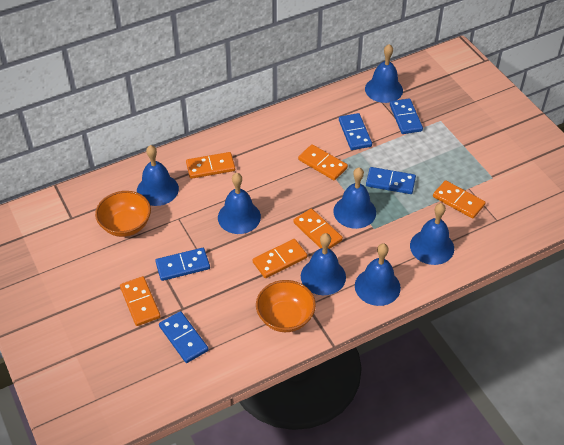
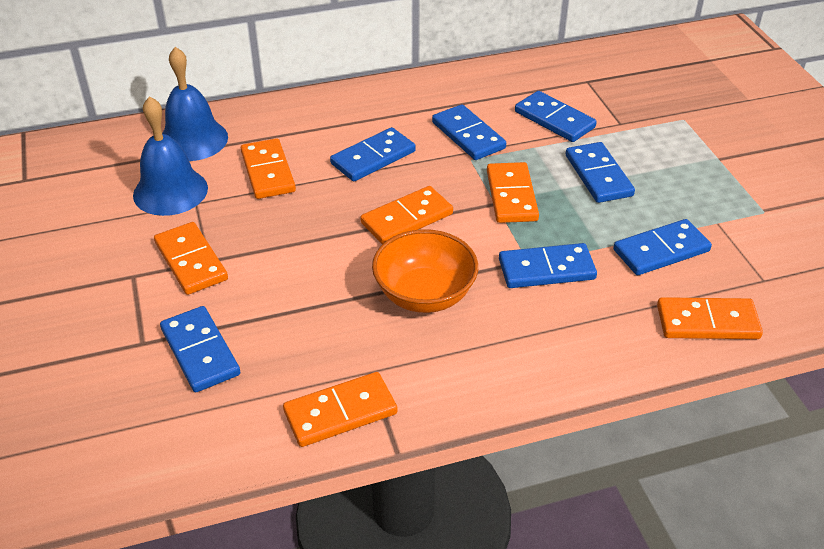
blue bell: 7 -> 2
blue domino: 5 -> 7
orange bowl: 2 -> 1

